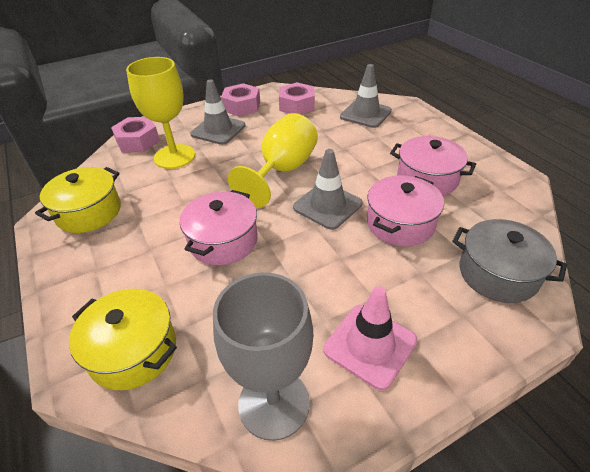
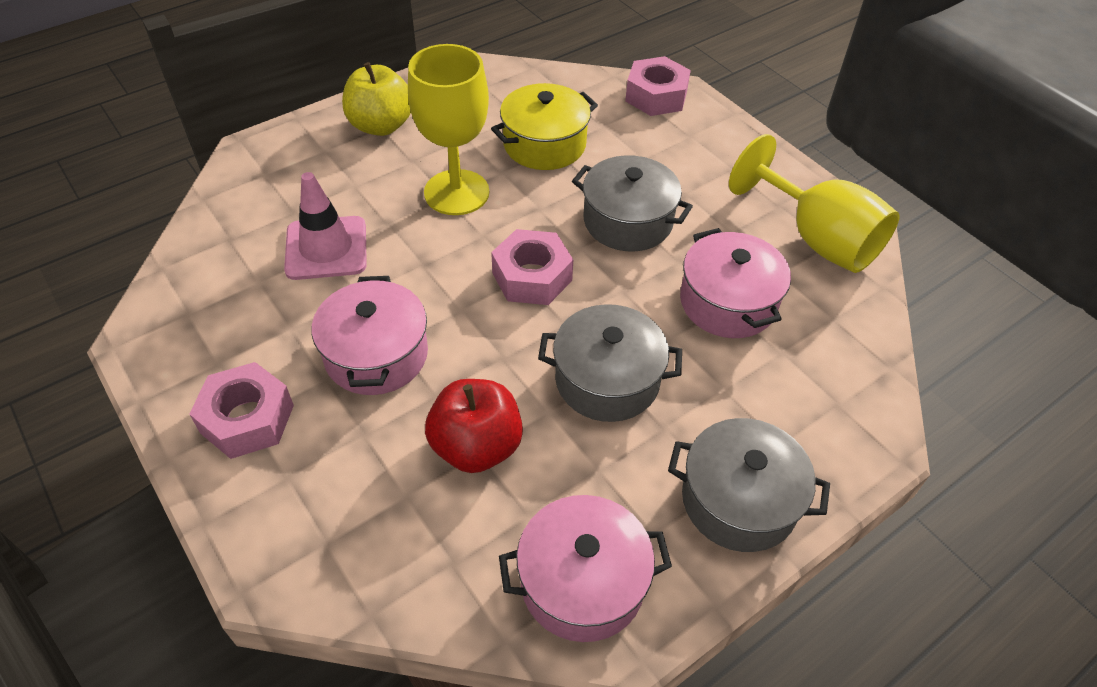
grey goblet: 1 -> 0
grey pot: 1 -> 3
grey traffic cone: 3 -> 0
red apple: 0 -> 1
yellow apple: 0 -> 1
yellow pot: 2 -> 1

